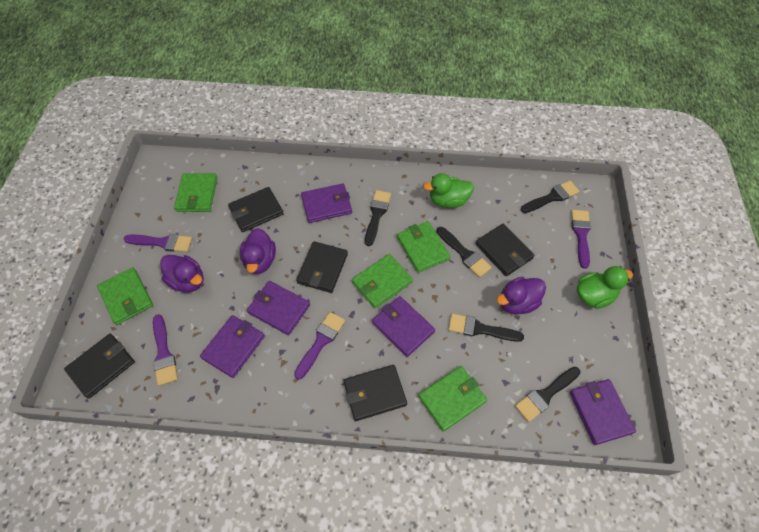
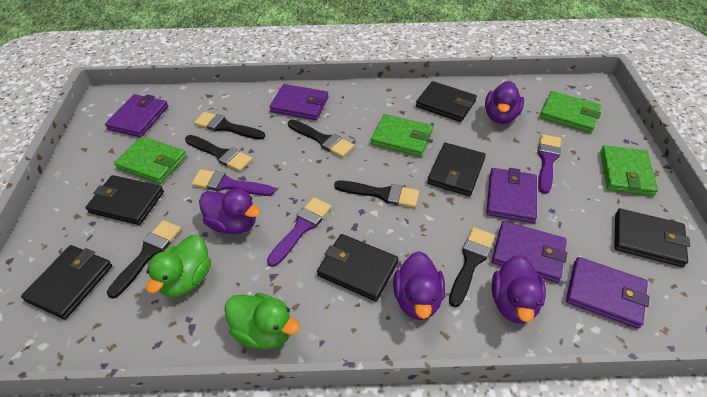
black brush: 5 -> 6
black wallet: 5 -> 6
green wallet: 5 -> 4
purple brush: 4 -> 3
purple duck: 3 -> 4

